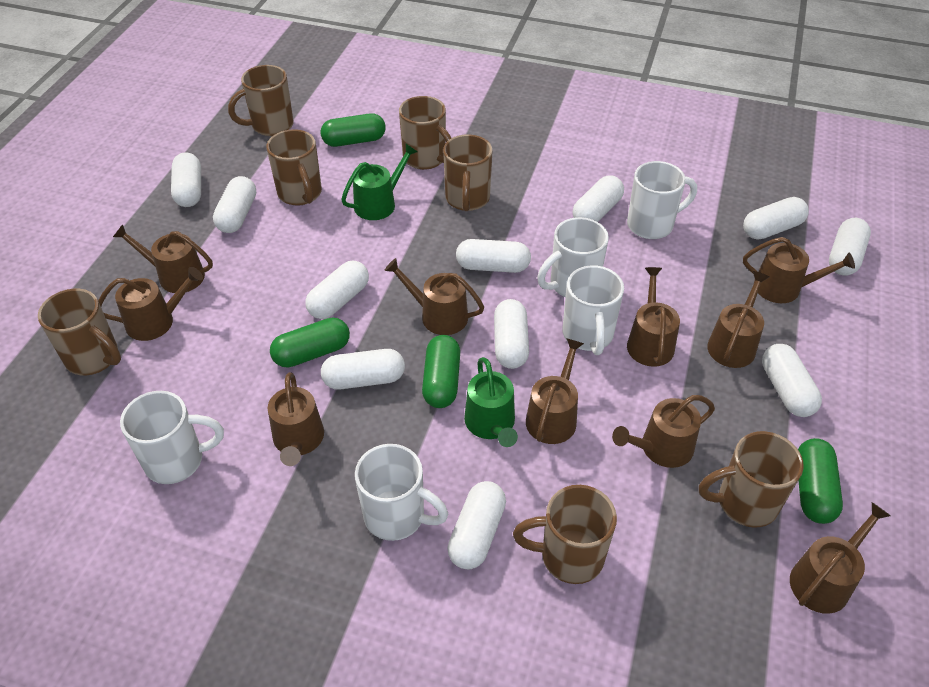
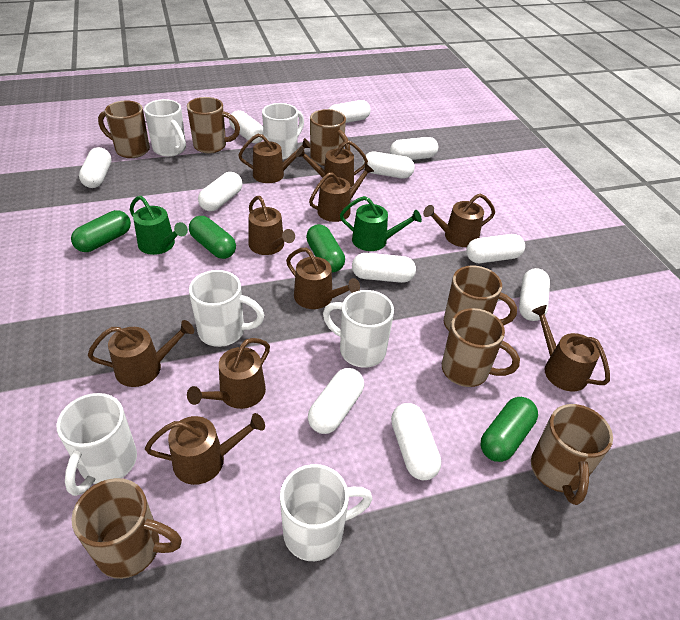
white mug: 5 -> 6

